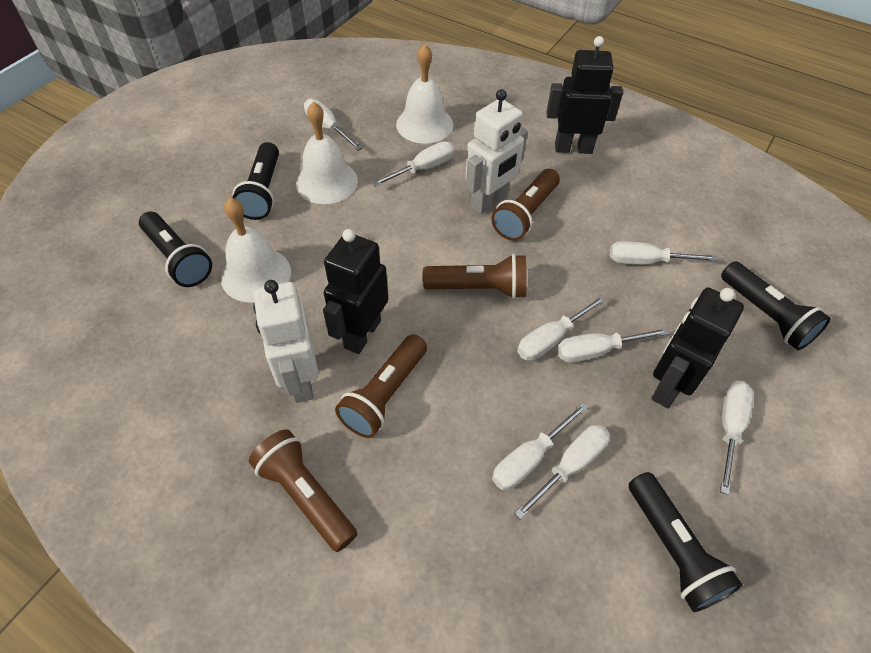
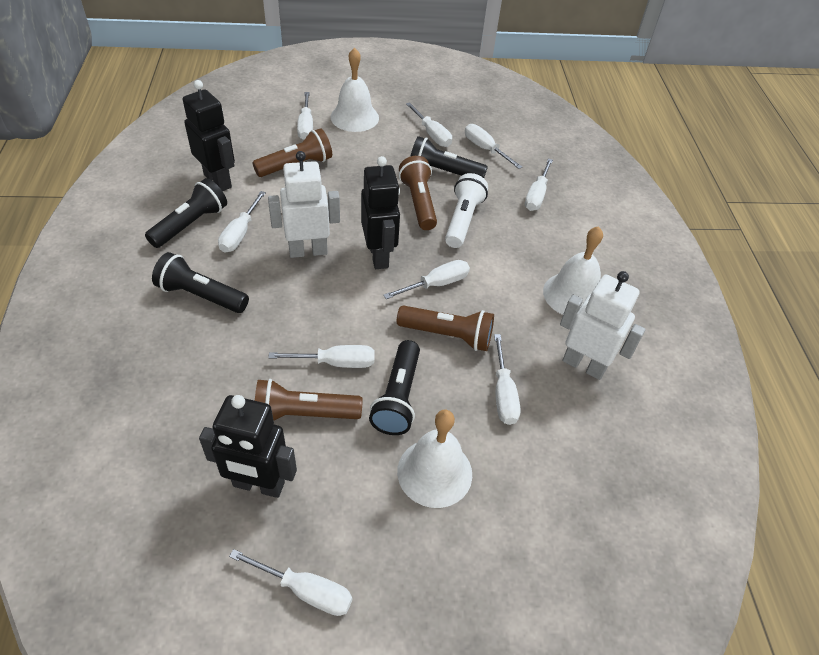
white flashlight: 0 -> 1
white screwdriver: 8 -> 9

